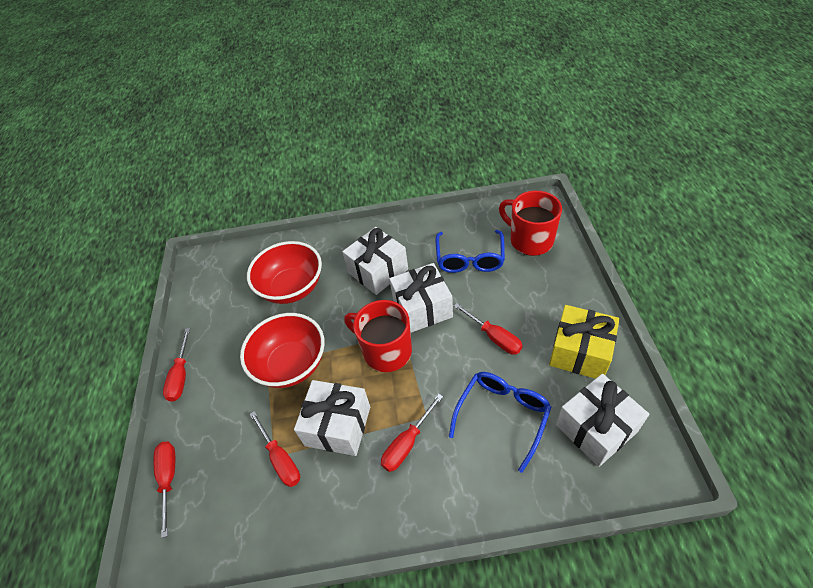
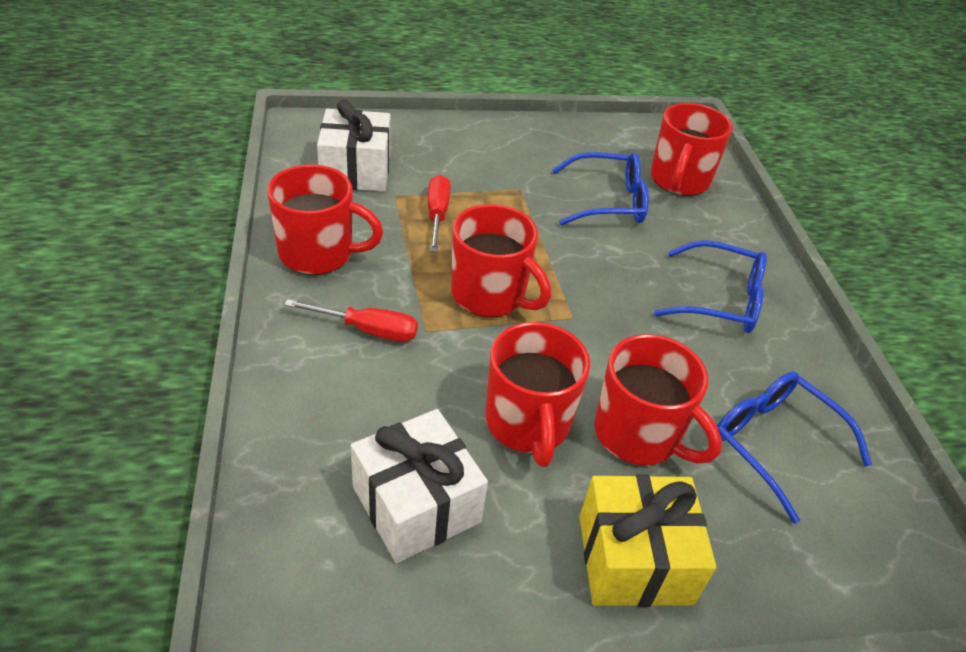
blue glasses: 2 -> 3
red bowl: 2 -> 0
red mug: 2 -> 5
red screwdriver: 5 -> 2
white gift: 4 -> 2

